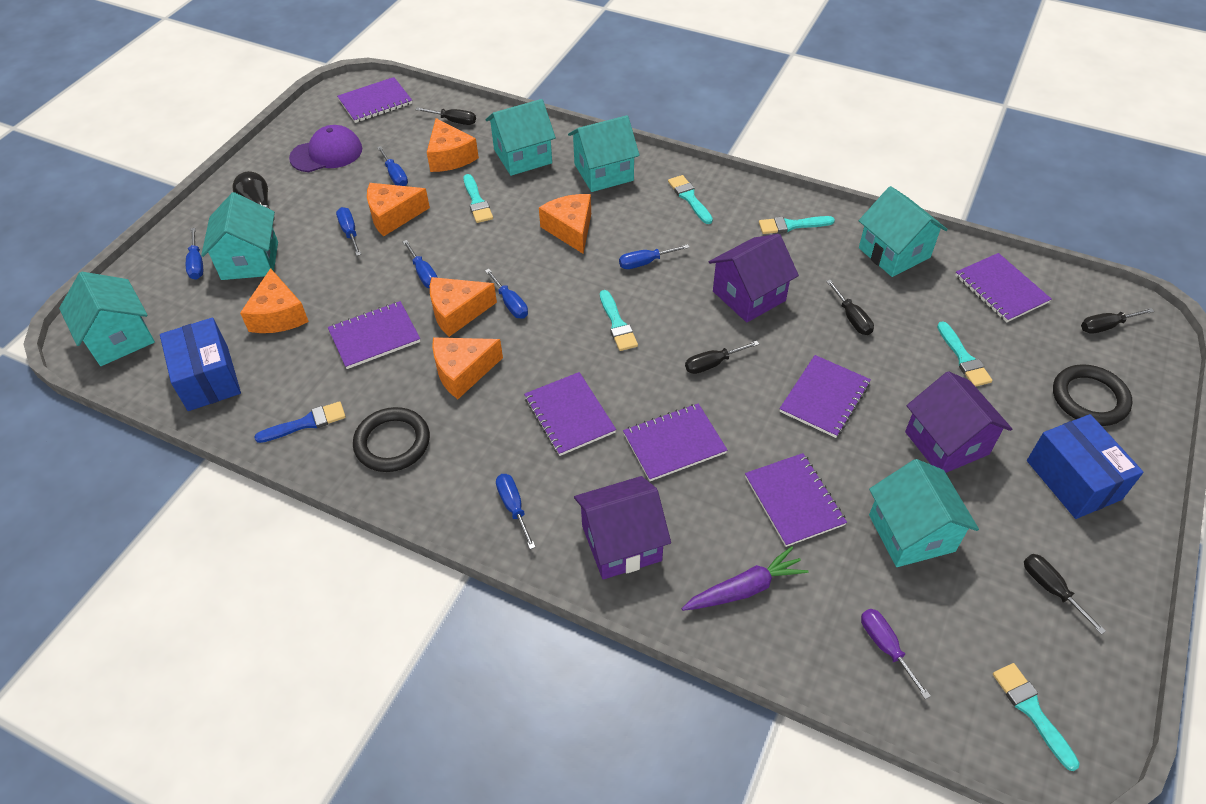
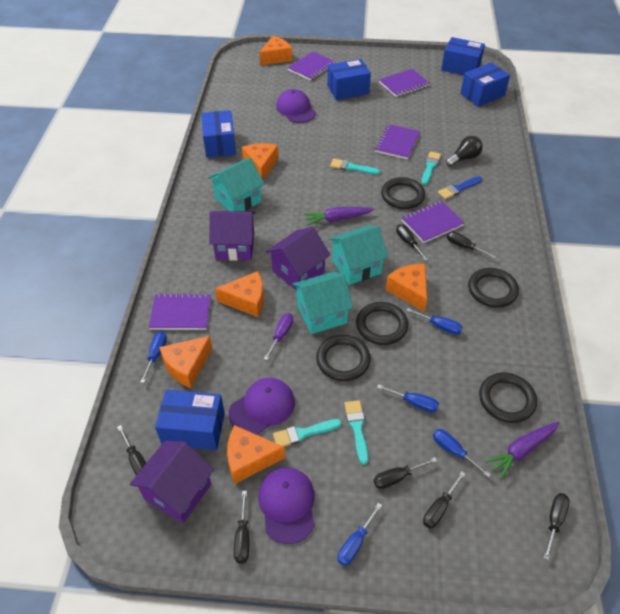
black ring: 2 -> 5
black screwdriver: 5 -> 7
blue box: 2 -> 5
blue screwdriver: 7 -> 5
purple cap: 1 -> 3
purple carrot: 1 -> 2
purple notebook: 7 -> 5
turquoise brush: 6 -> 4
turquoise house: 6 -> 3

